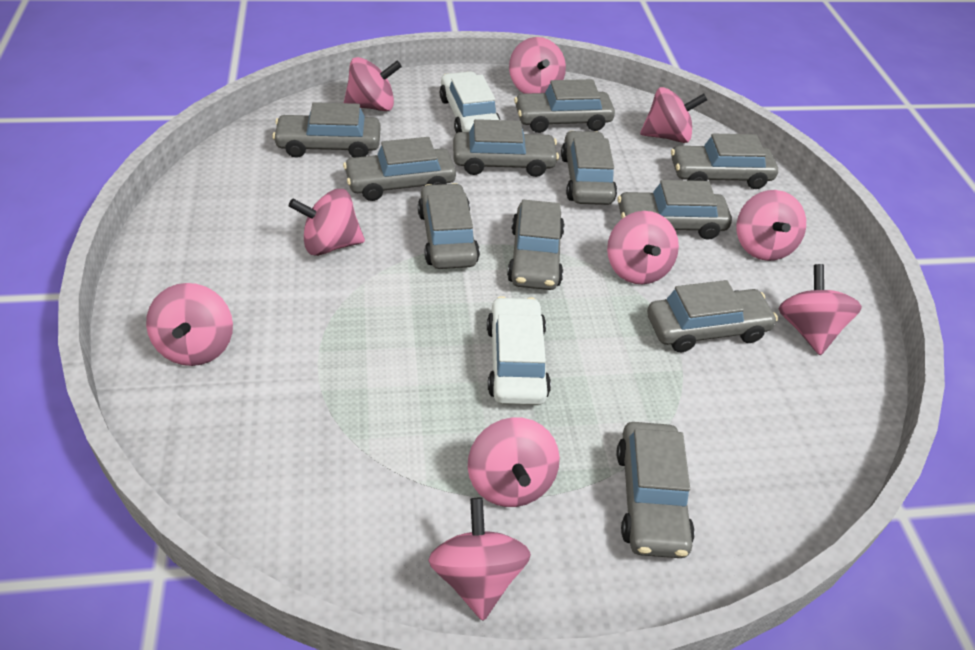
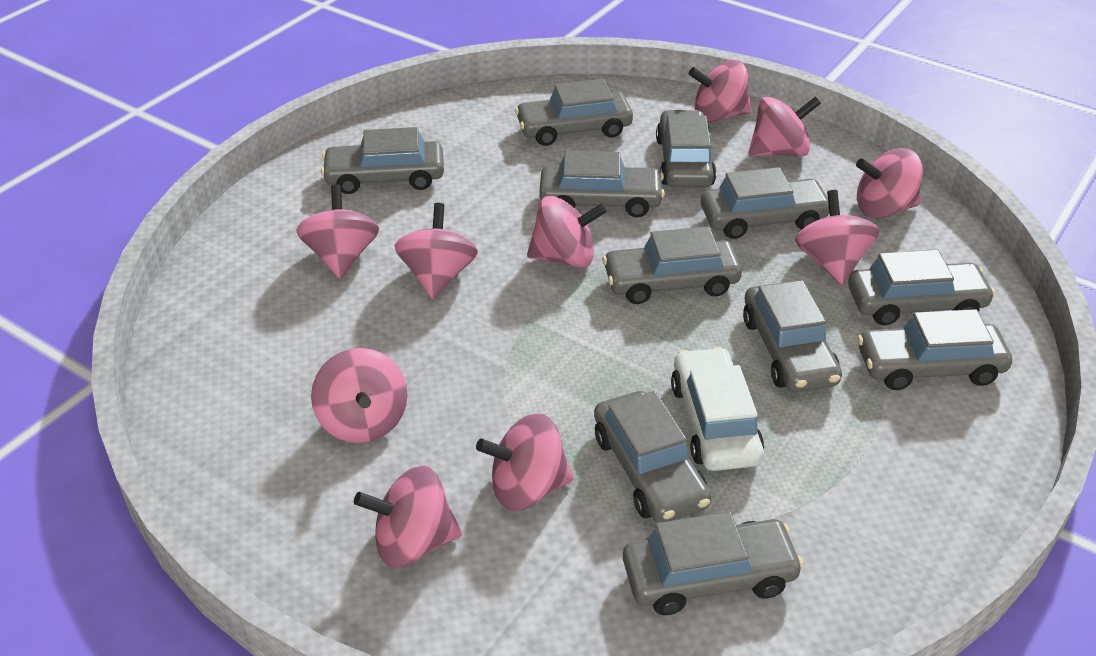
white car: 2 -> 1

